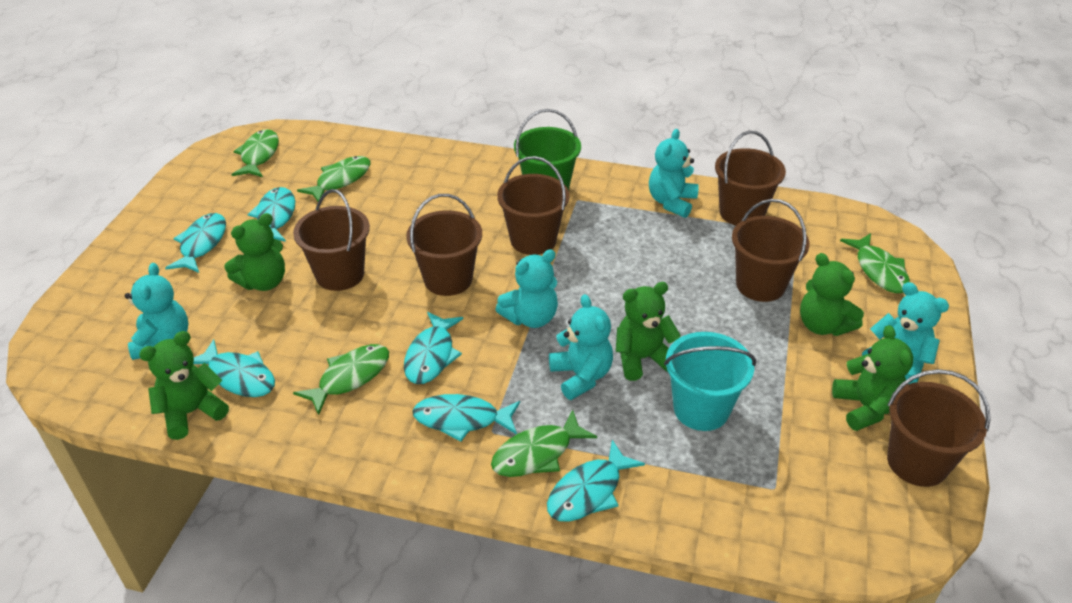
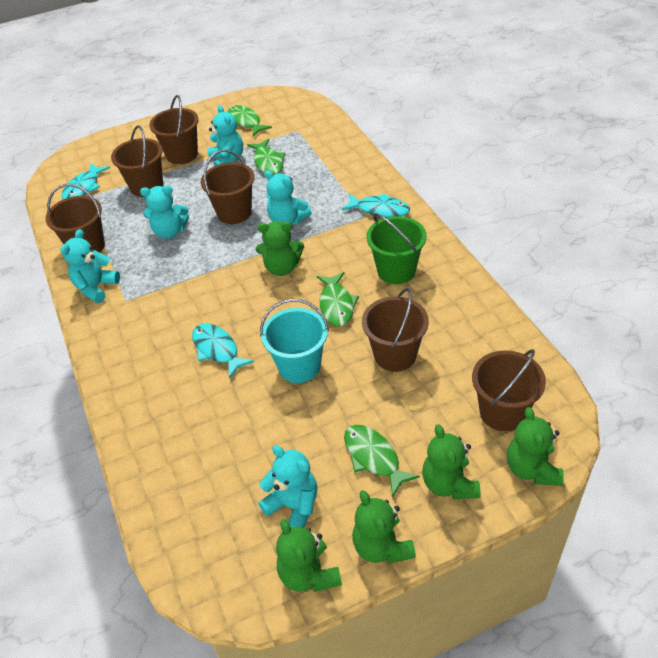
green fish: 5 -> 4
turquoise fish: 6 -> 3

